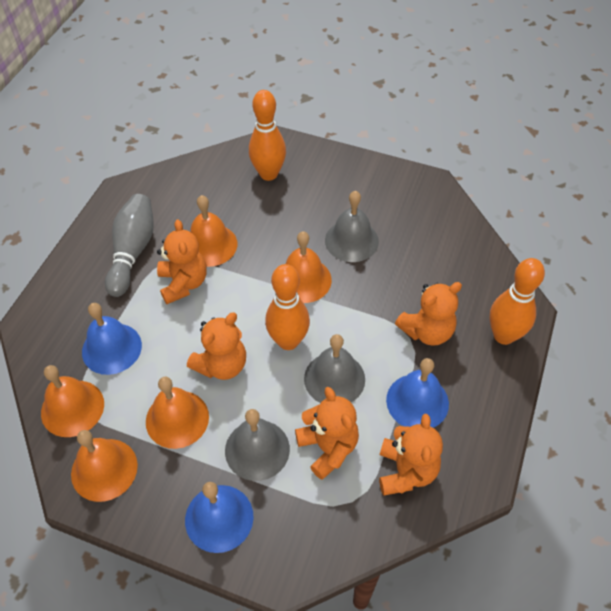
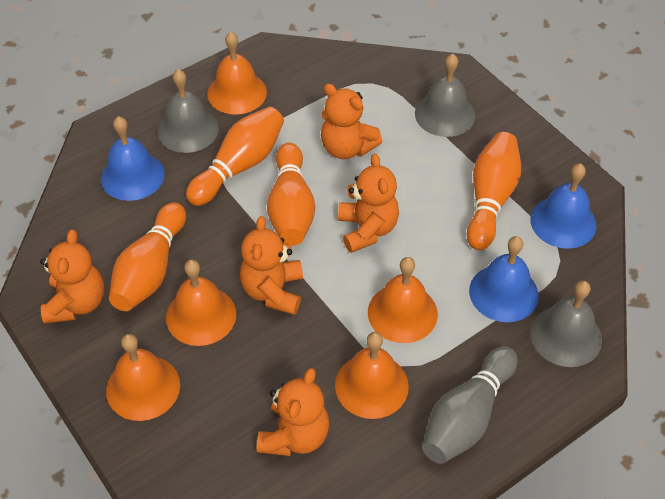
orange bowling pin: 3 -> 4

